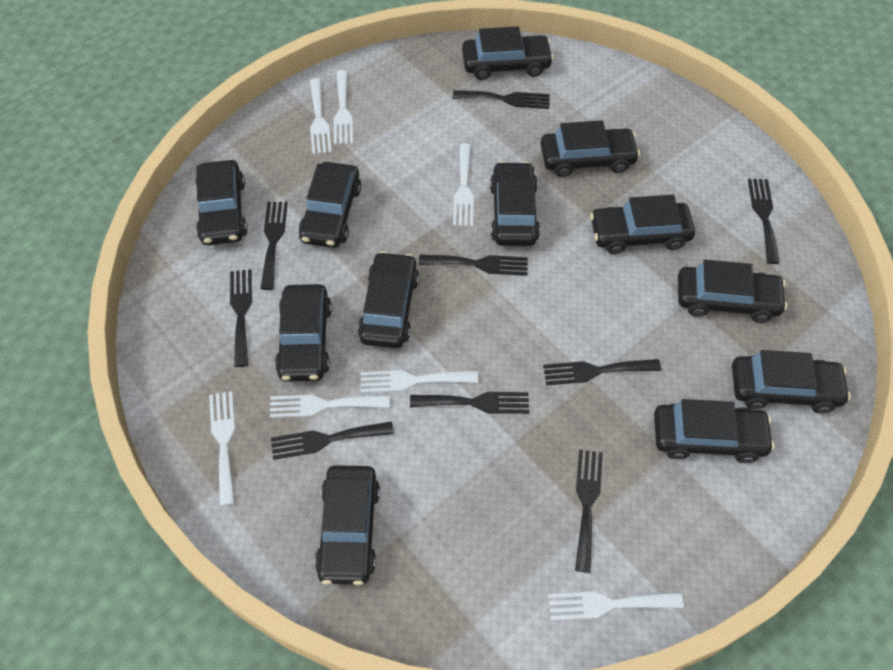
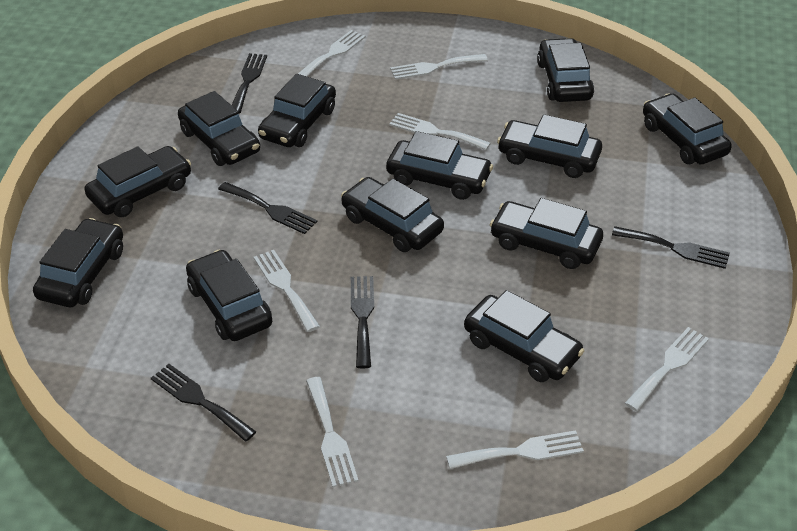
black fork: 9 -> 5

